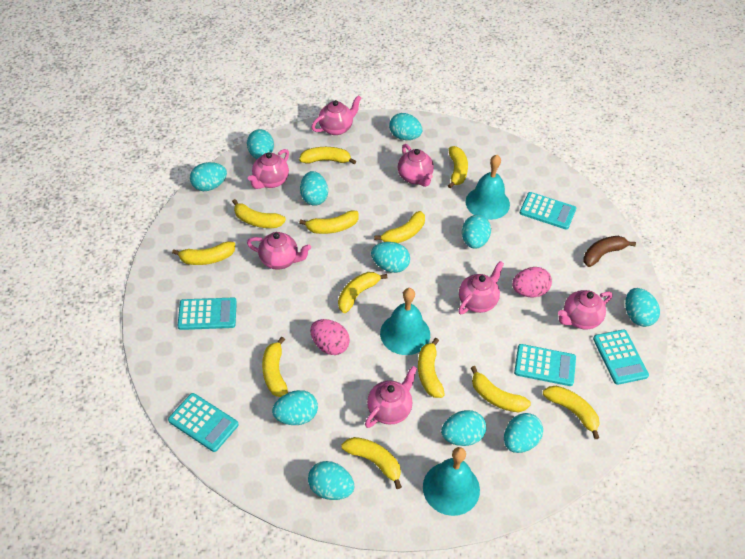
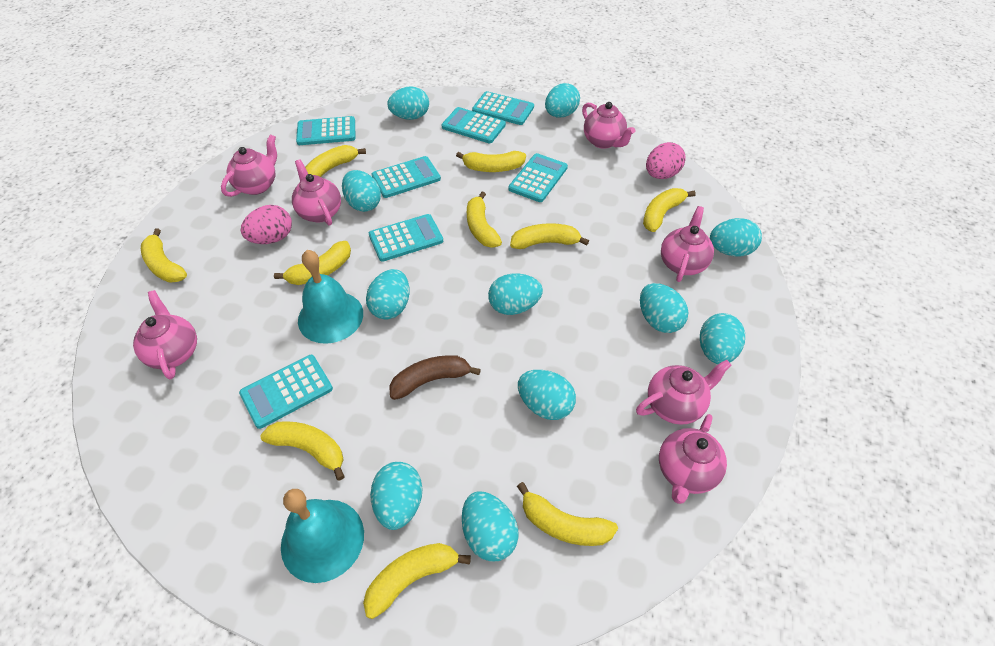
turquoise bell: 3 -> 2
turquoise calculator: 5 -> 7
yellow banana: 12 -> 10

